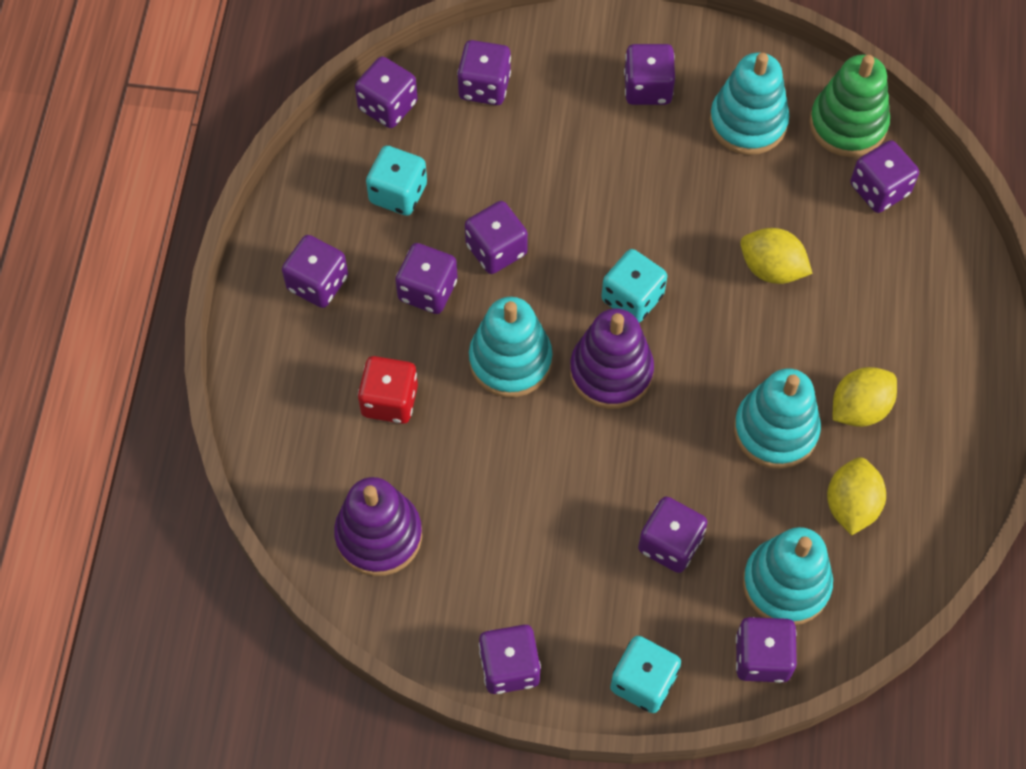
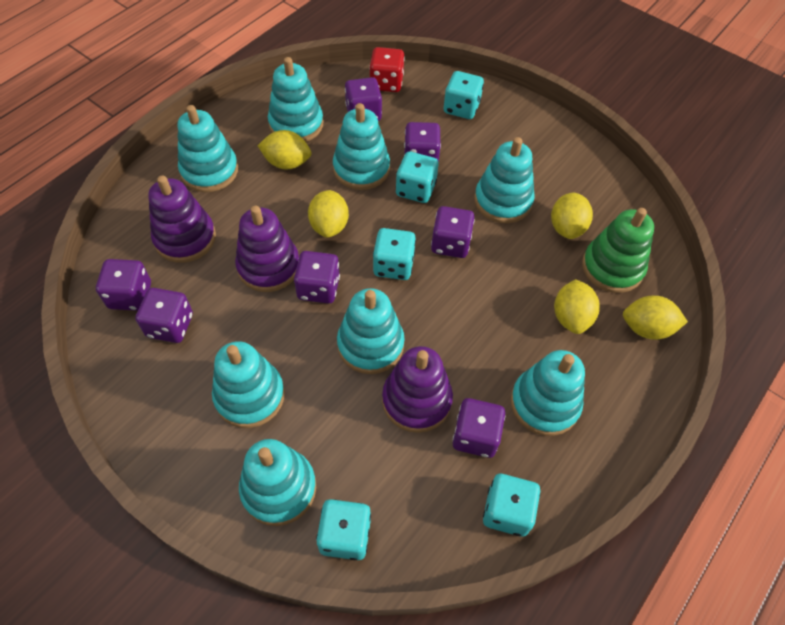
purple dice: 10 -> 7
purple stacking toy: 2 -> 3
turquoise dice: 3 -> 5
turquoise stacking toy: 4 -> 8
yellow lemon: 3 -> 5

